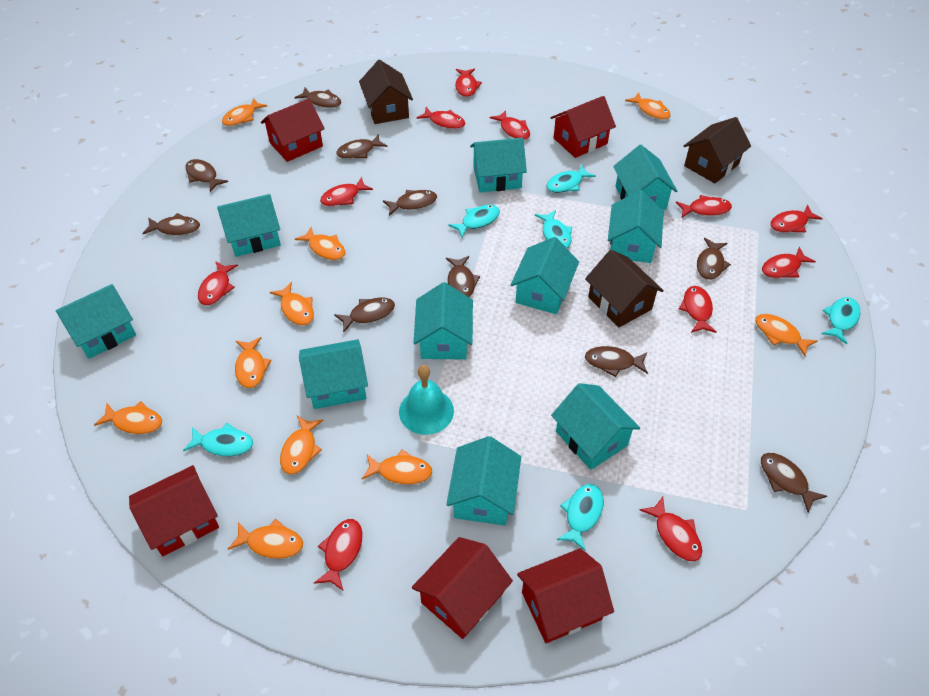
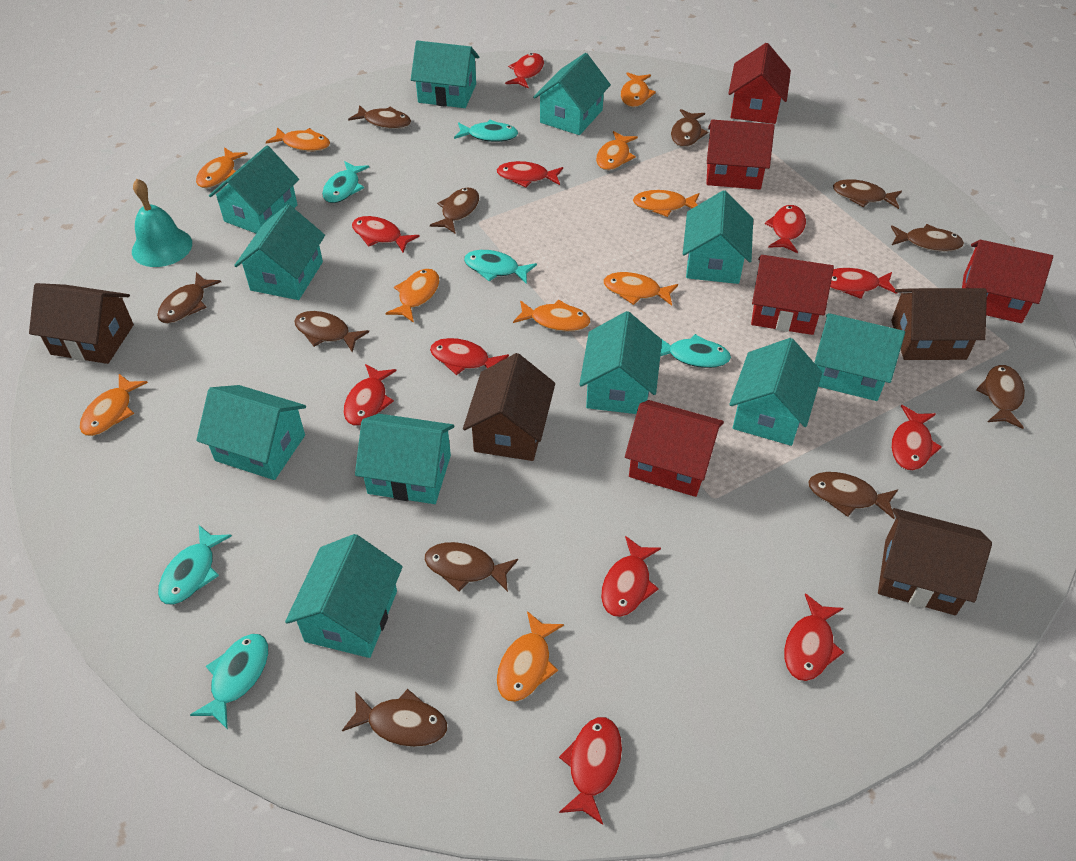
brown fish: 10 -> 11
brown house: 3 -> 4
turquoise house: 10 -> 11

